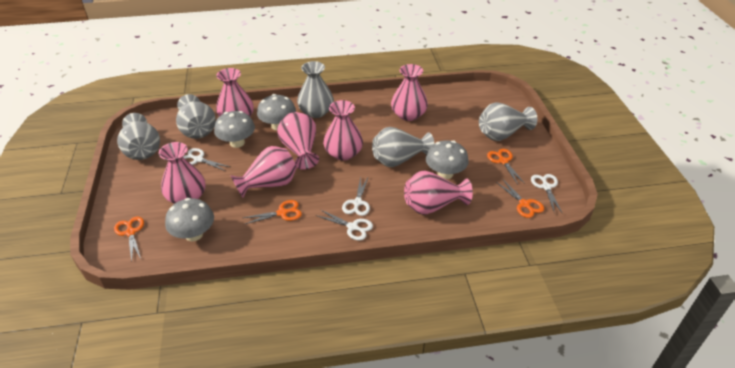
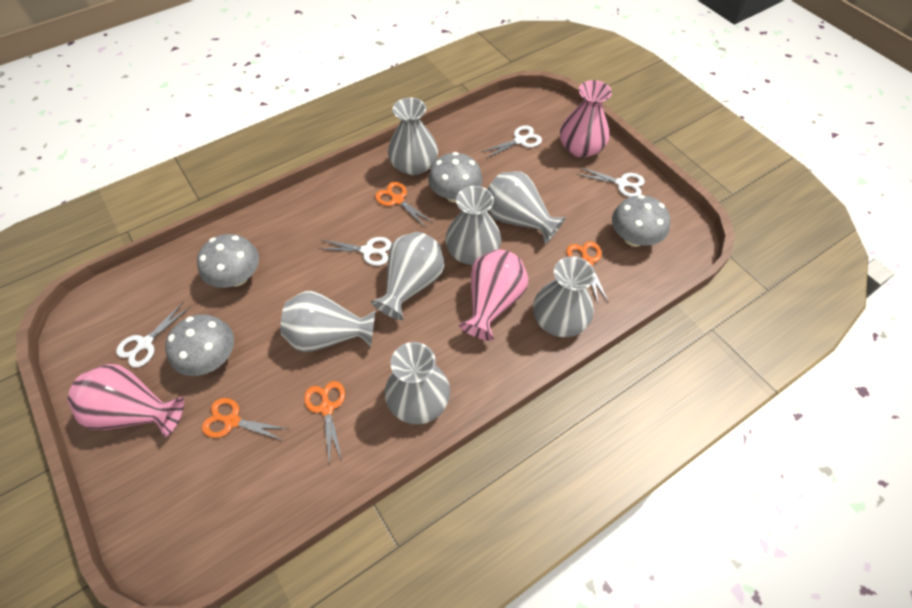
grey vase: 5 -> 7
pink vase: 7 -> 3

